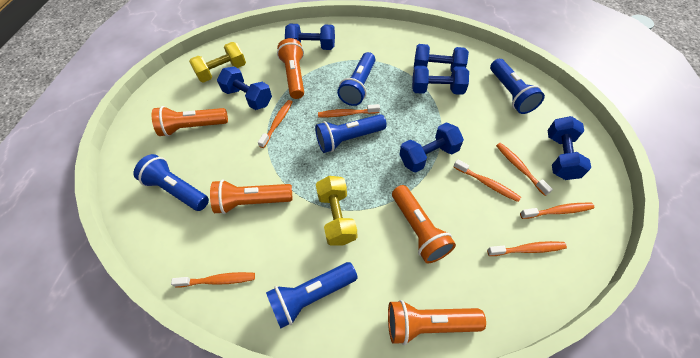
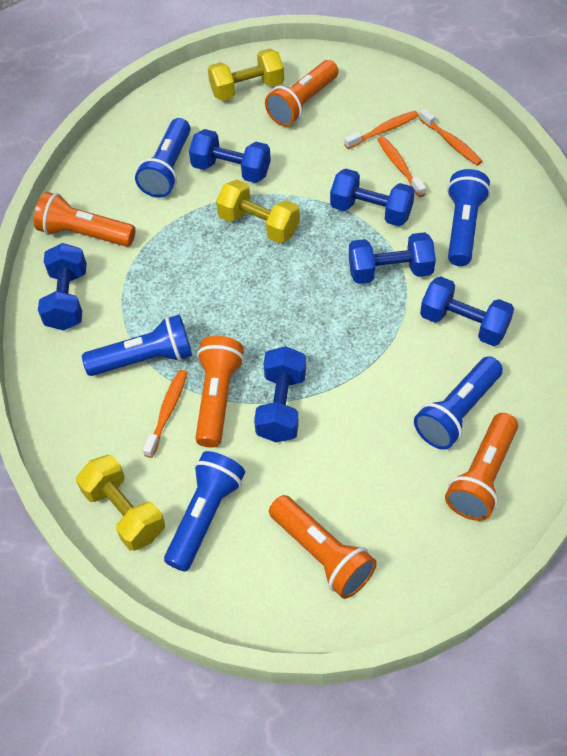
orange toothbrush: 7 -> 4
yellow dumbbell: 2 -> 3

